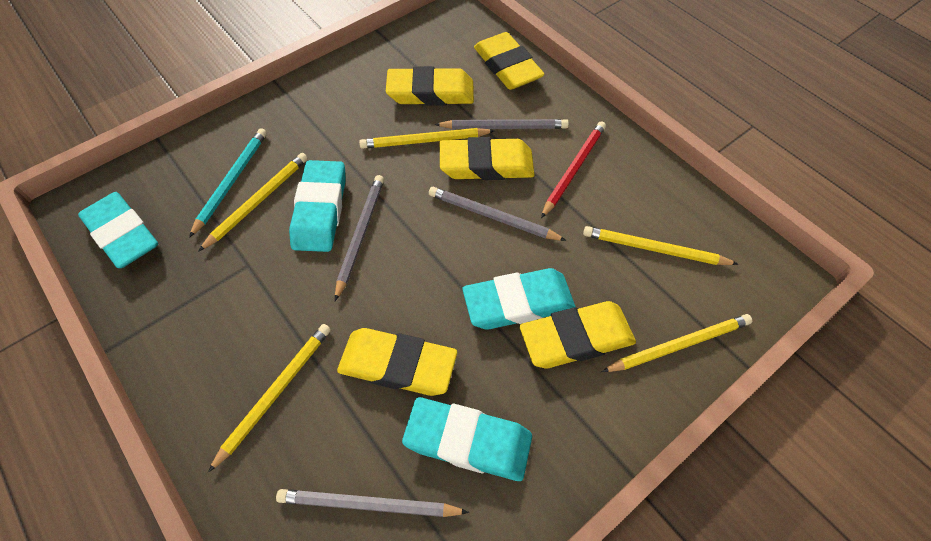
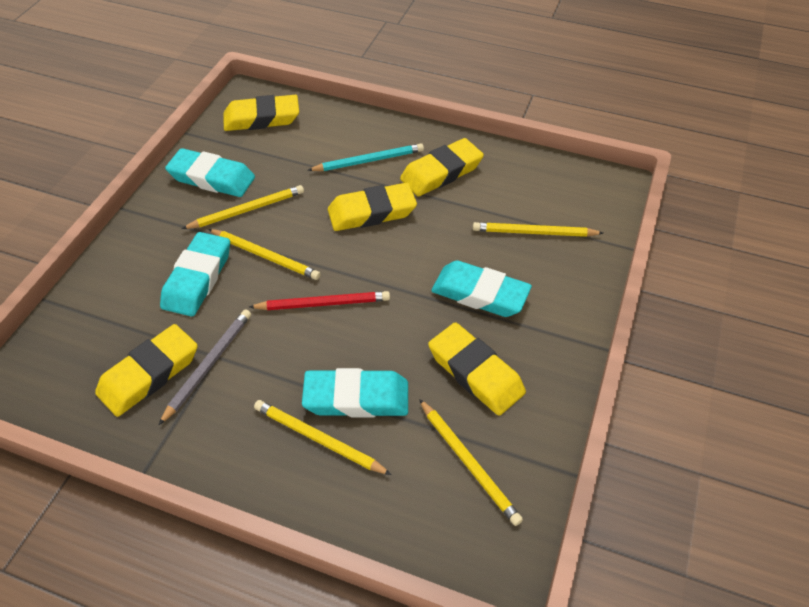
grey pencil: 4 -> 1

